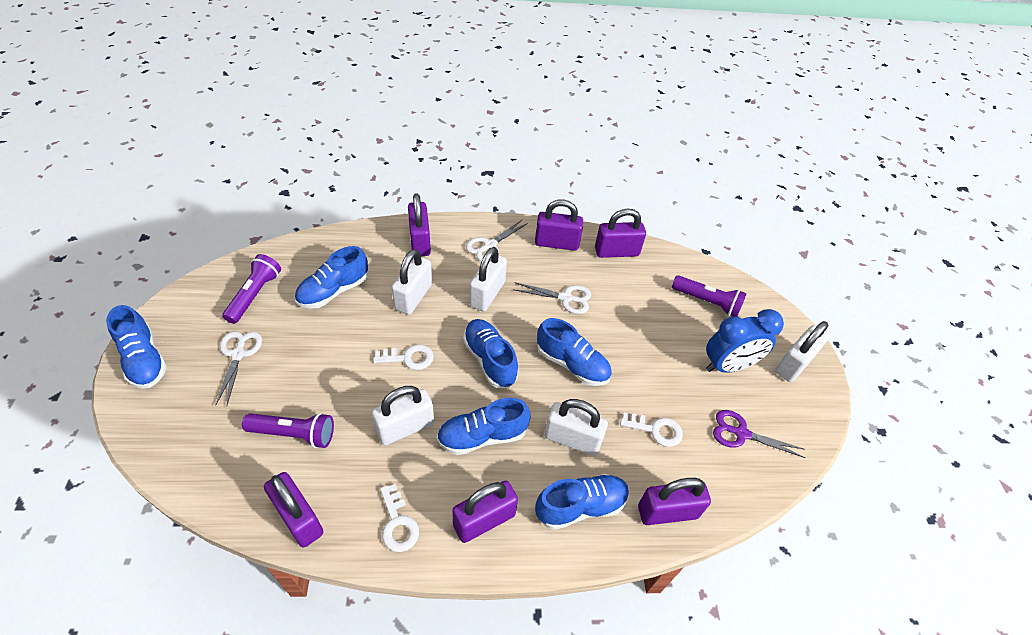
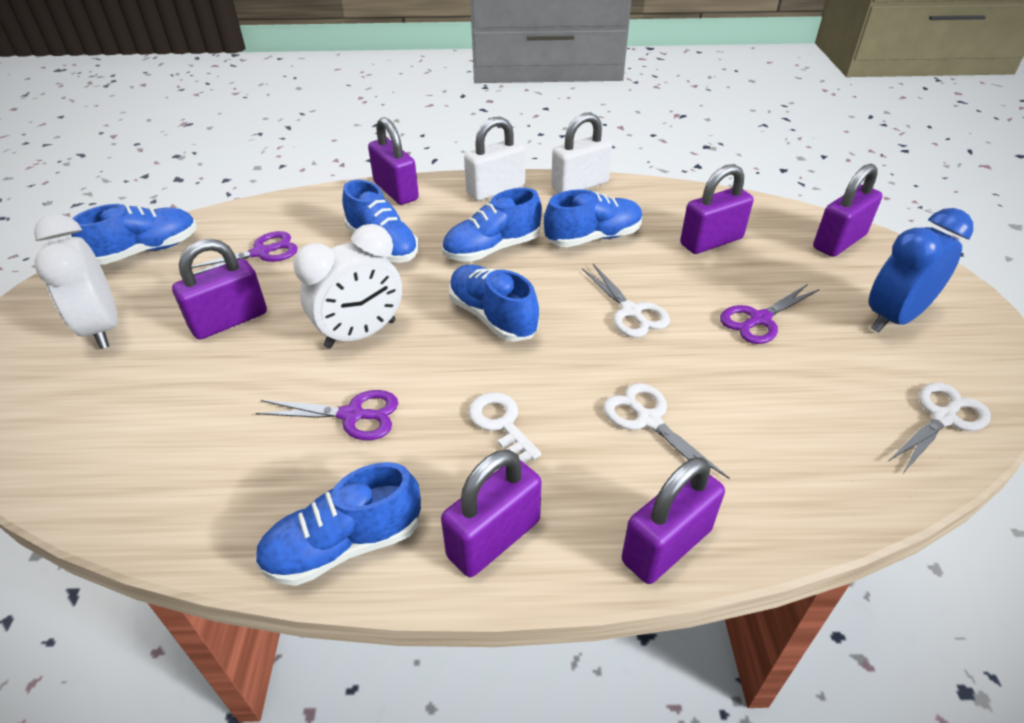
purple flashlight: 3 -> 0
purple scissors: 1 -> 3
white clock: 0 -> 2
white key: 3 -> 1
white padlock: 5 -> 2

